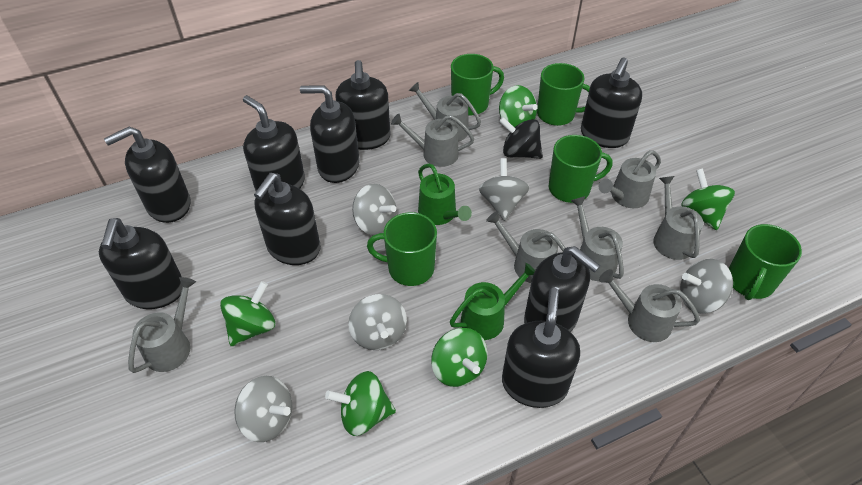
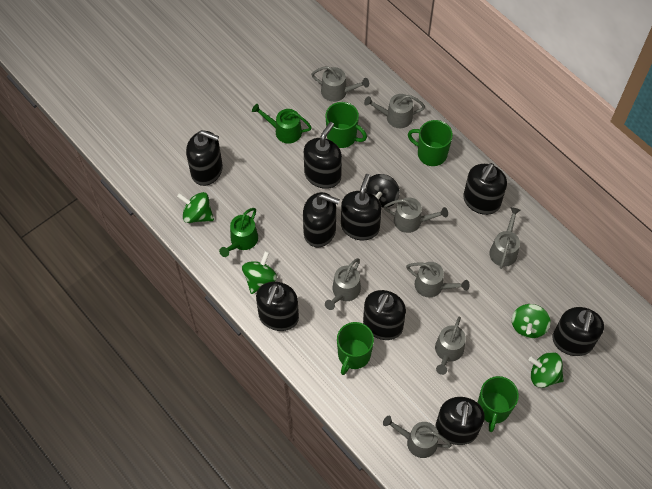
green mug: 5 -> 4
green spinning top: 5 -> 4
grey spinning top: 5 -> 0

